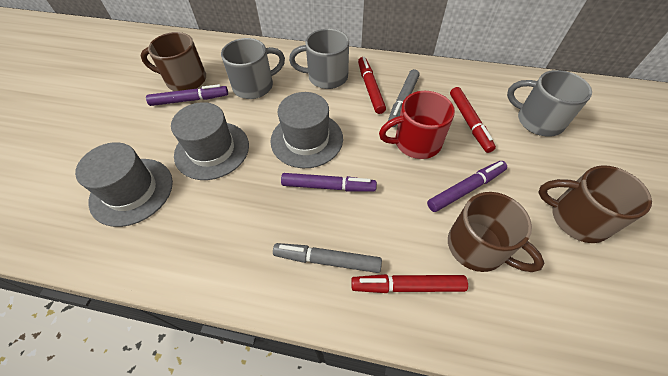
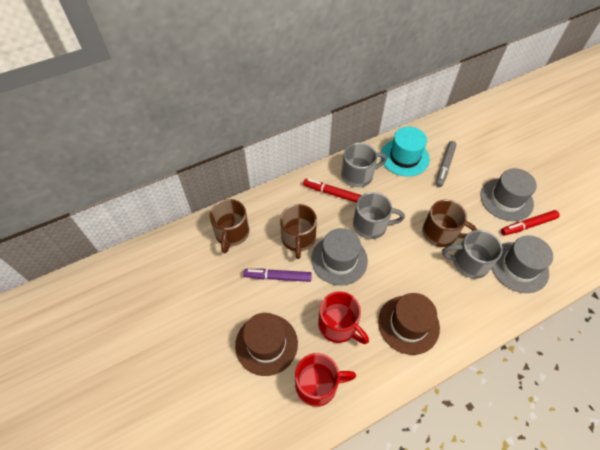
brown hat: 0 -> 2
grey marker: 2 -> 1
purple marker: 3 -> 1
red marker: 3 -> 2
red mug: 1 -> 2
turquoise hat: 0 -> 1

